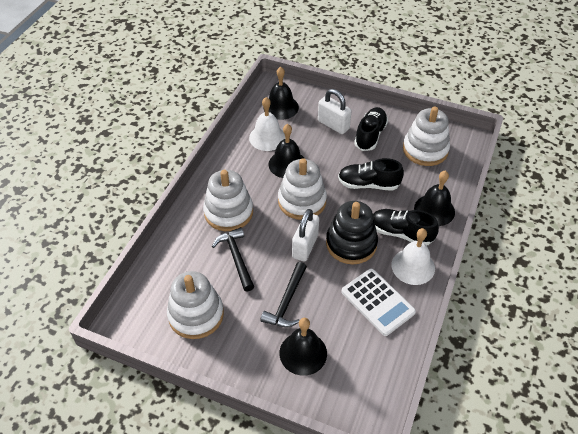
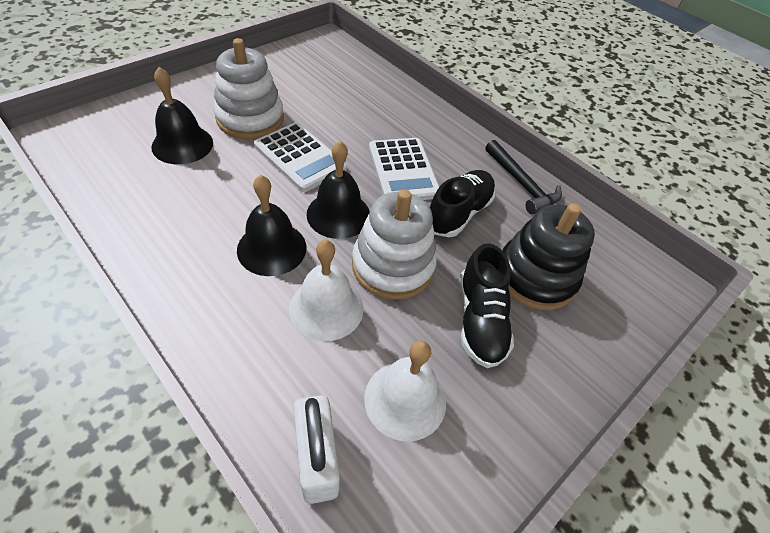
black bell: 4 -> 3
black hammer: 2 -> 1
black shoe: 3 -> 2
white calculator: 1 -> 2
white padlock: 2 -> 1
white stacking toy: 4 -> 2

